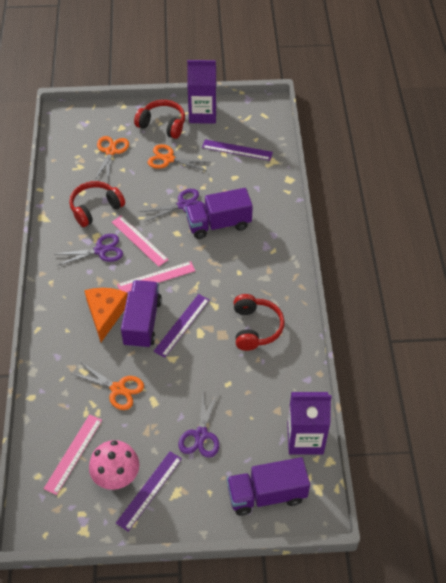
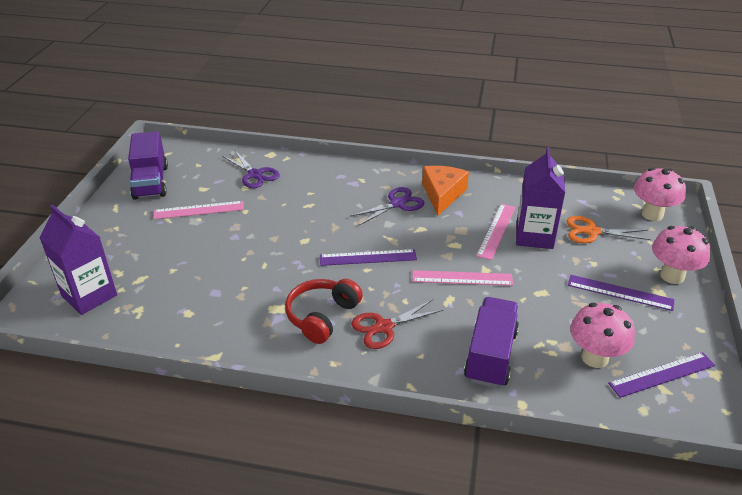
orange scissors: 3 -> 1
pink mushroom: 1 -> 3
purple scissors: 3 -> 2
purple truck: 3 -> 2
red headphones: 3 -> 1
red scissors: 0 -> 1

